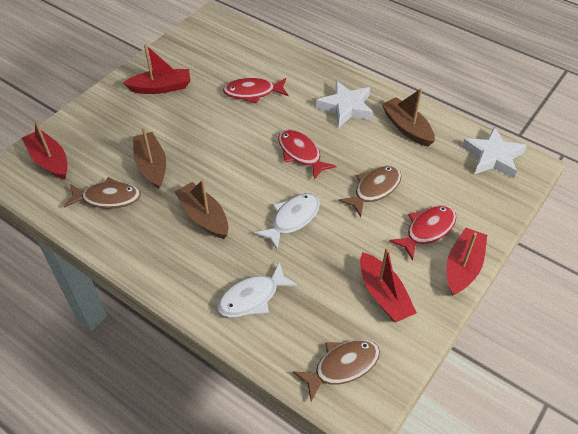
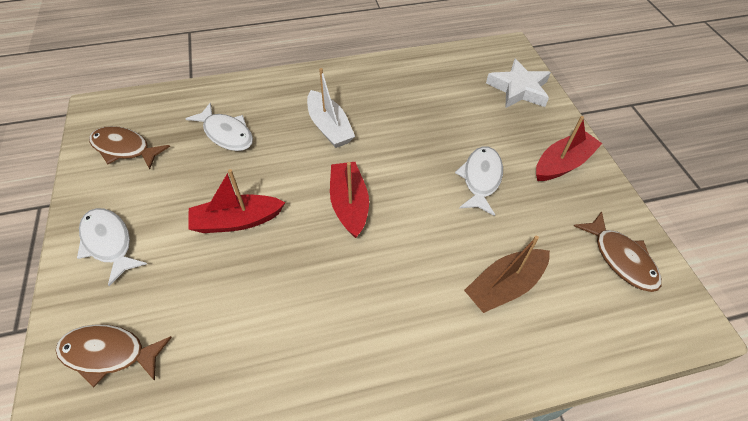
brown boat: 3 -> 1
red boat: 4 -> 3
red fish: 3 -> 0
white boat: 0 -> 1
white fish: 2 -> 3
white star: 2 -> 1

